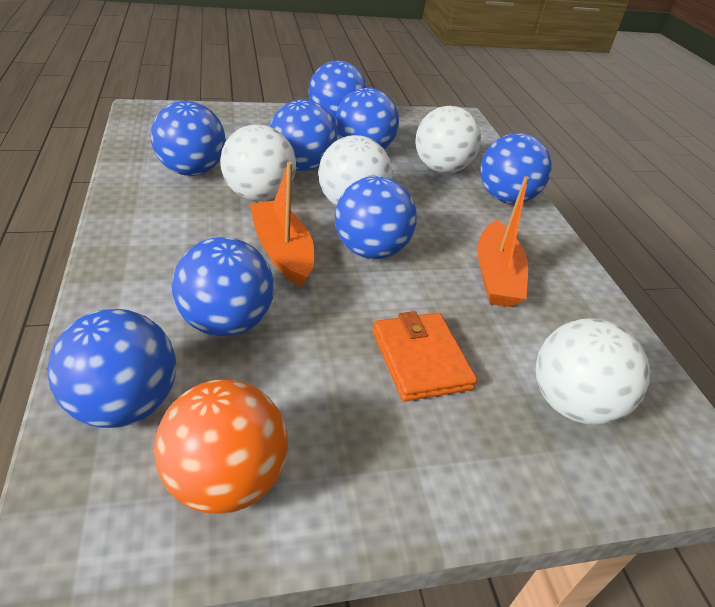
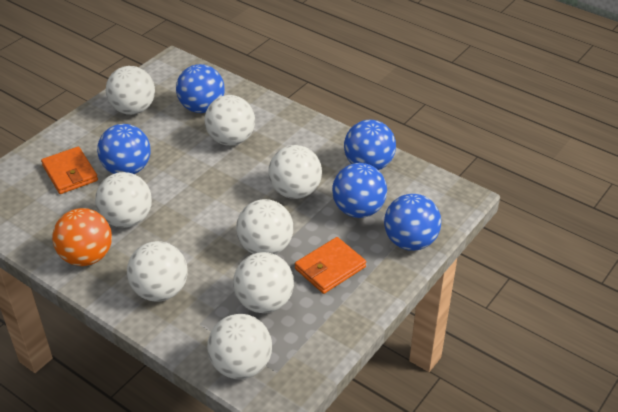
blue ball: 8 -> 5
orange boat: 2 -> 0
orange wallet: 1 -> 2
white ball: 4 -> 8

